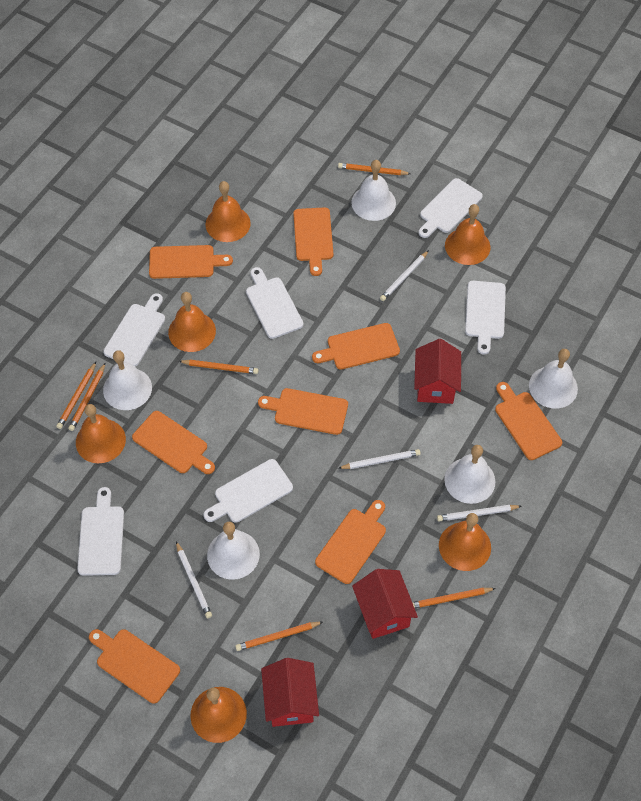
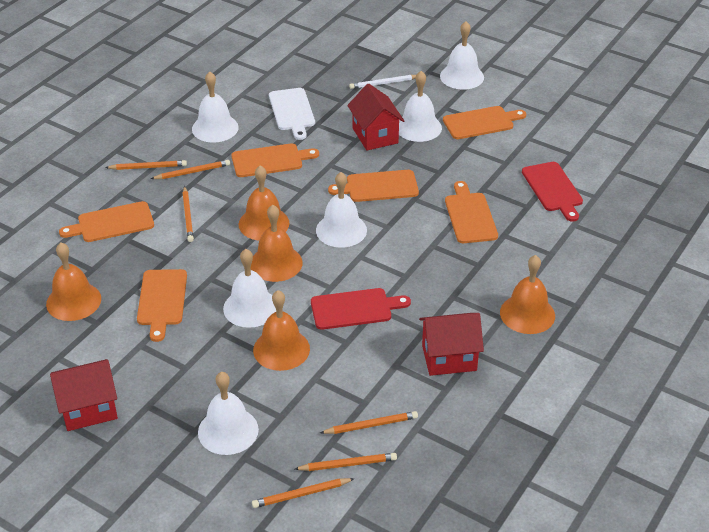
orange bell: 6 -> 5
orange cutting board: 8 -> 6
red cutting board: 0 -> 2
white bell: 5 -> 6
white cutting board: 6 -> 1
white pencil: 4 -> 1

